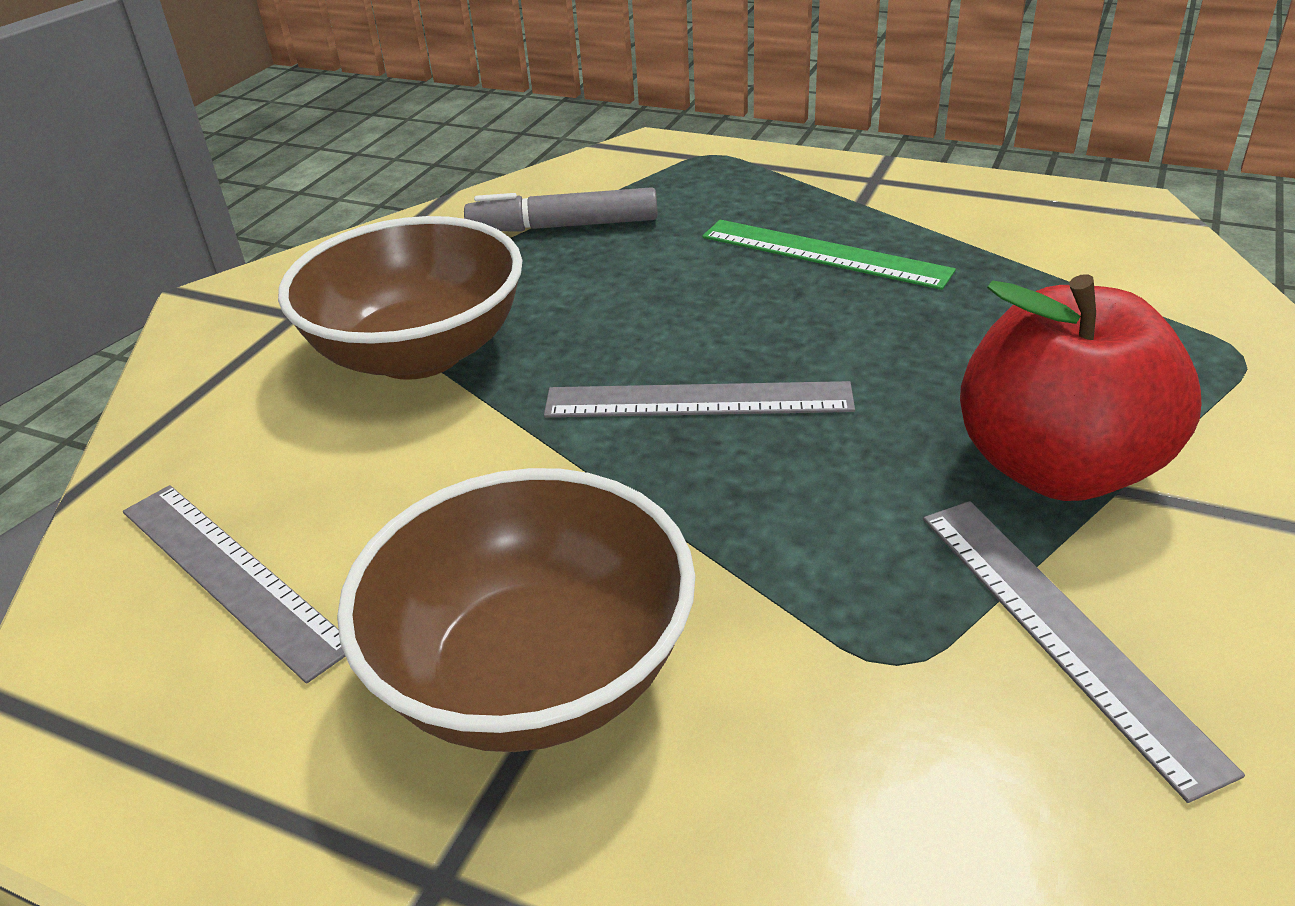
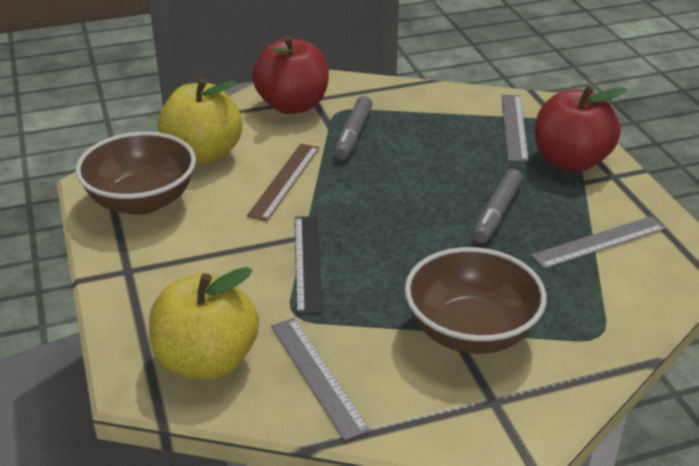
black ruler: 0 -> 1
brown ruler: 0 -> 1
green ruler: 1 -> 0
grey marker: 1 -> 2
red apple: 1 -> 2
yellow apple: 0 -> 2

